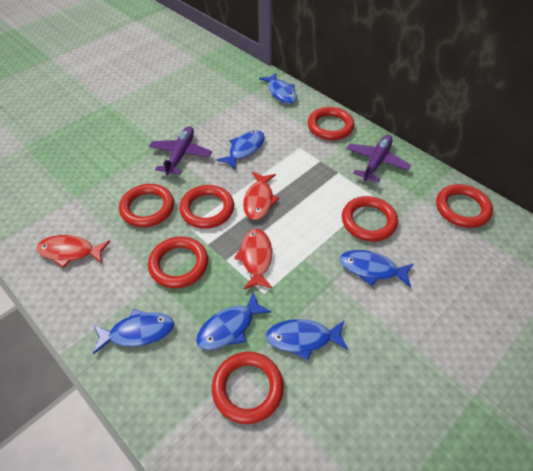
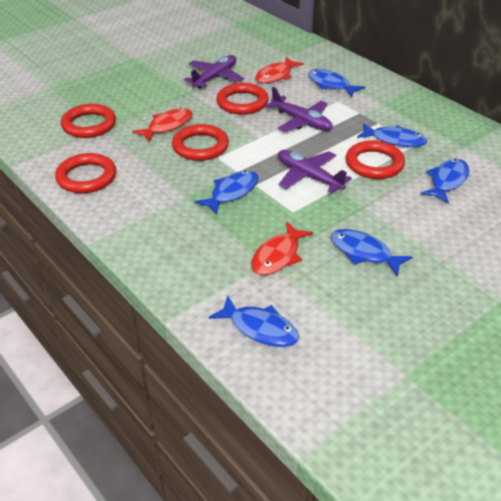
purple plane: 2 -> 3
red ring: 7 -> 5

